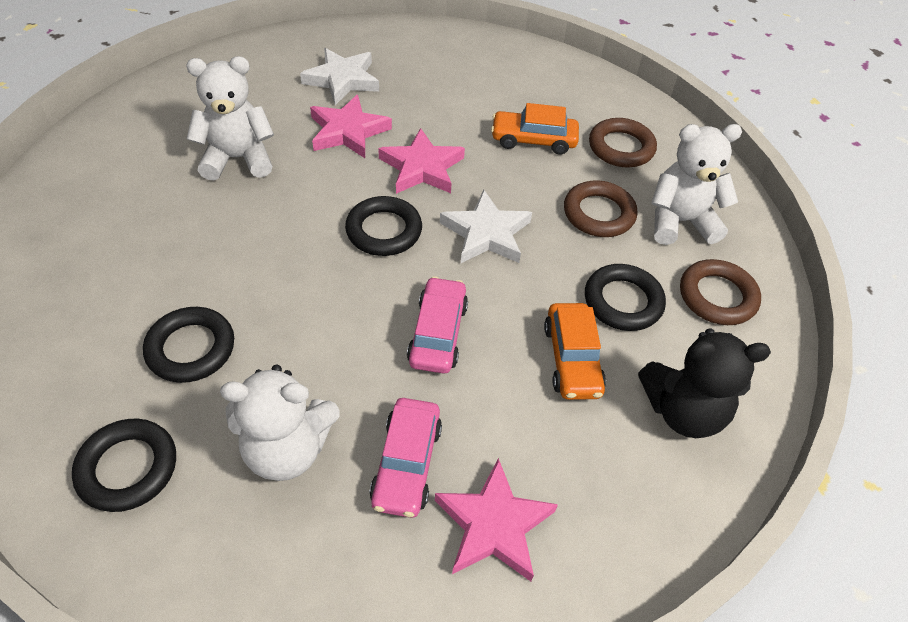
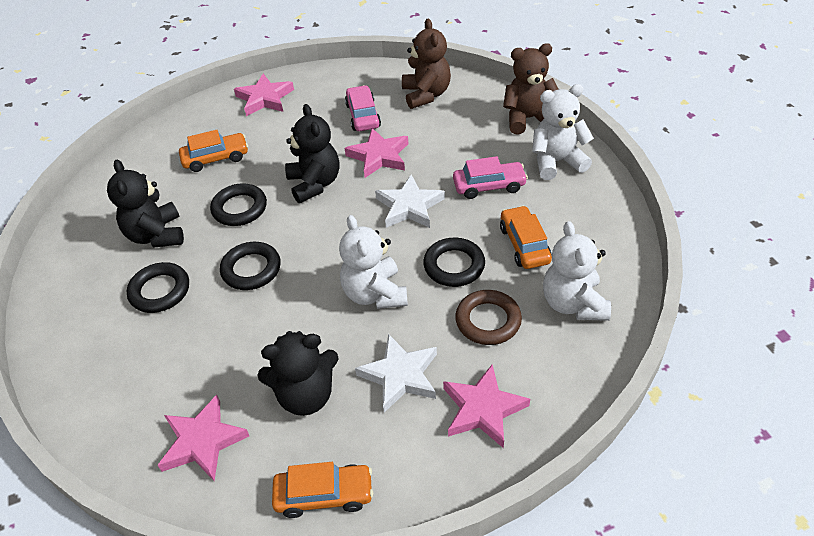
black teddy bear: 1 -> 3
brown ring: 3 -> 1
brown teddy bear: 0 -> 2
orange car: 2 -> 3
pink star: 3 -> 4

